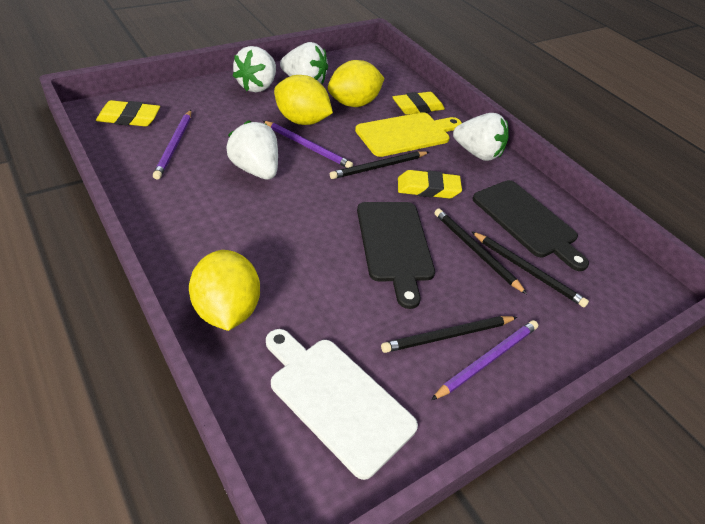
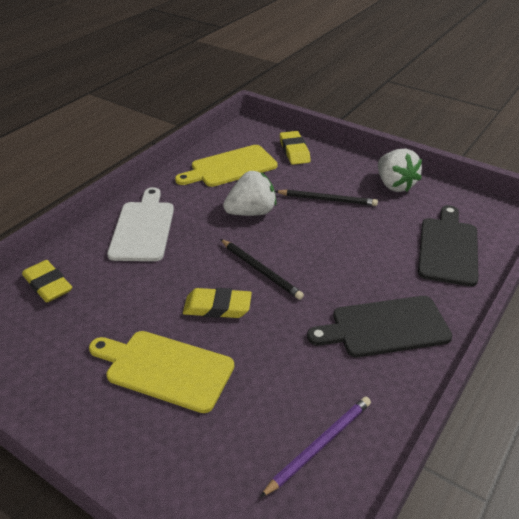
black pencil: 4 -> 2
purple pencil: 3 -> 1
white strawberry: 4 -> 2
yellow cutting board: 1 -> 2
yellow lemon: 3 -> 0

